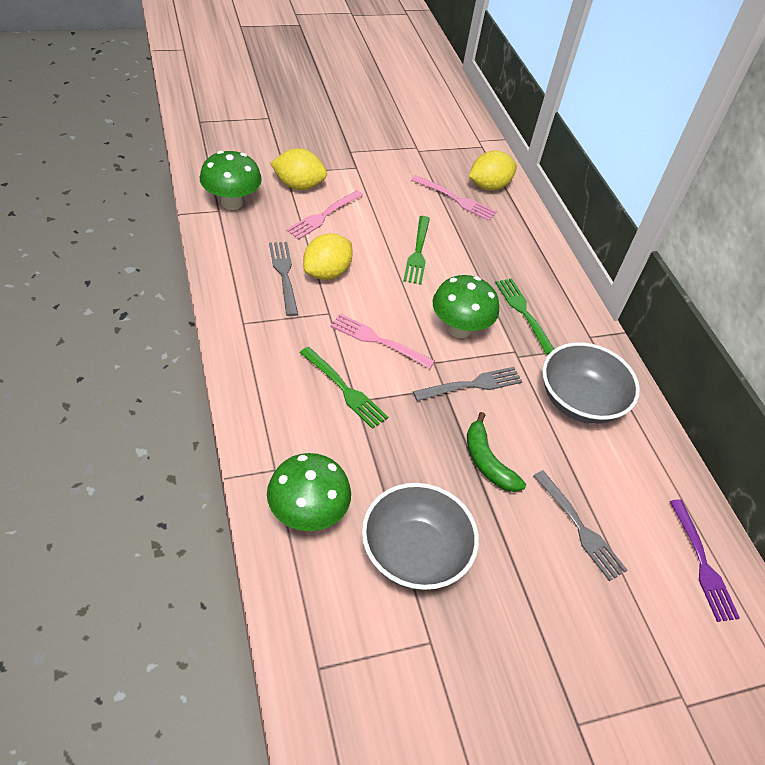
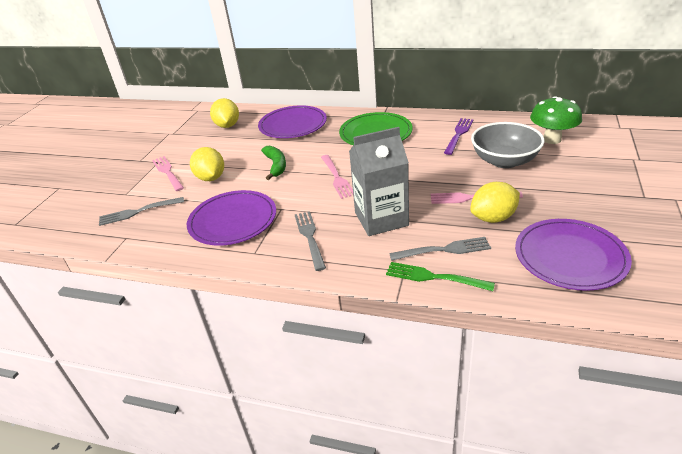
green fork: 3 -> 1
green mushroom: 3 -> 1
green plate: 0 -> 1
grey bowl: 2 -> 1
grey carton: 0 -> 1
purple plate: 0 -> 3

